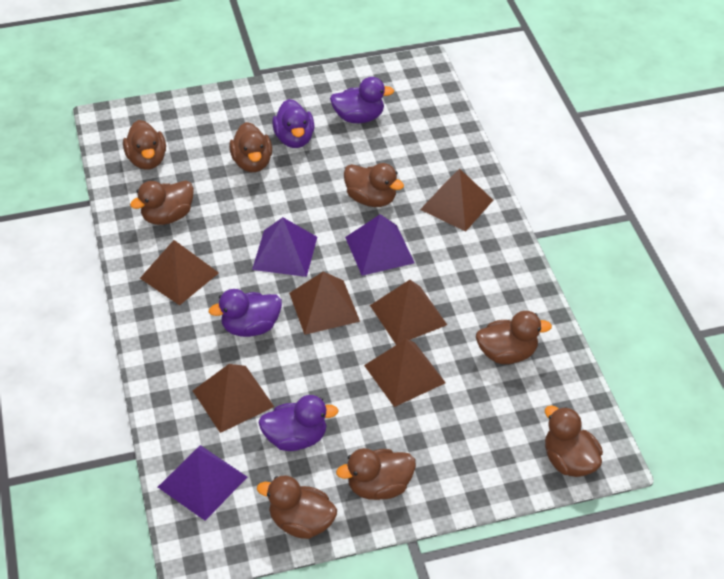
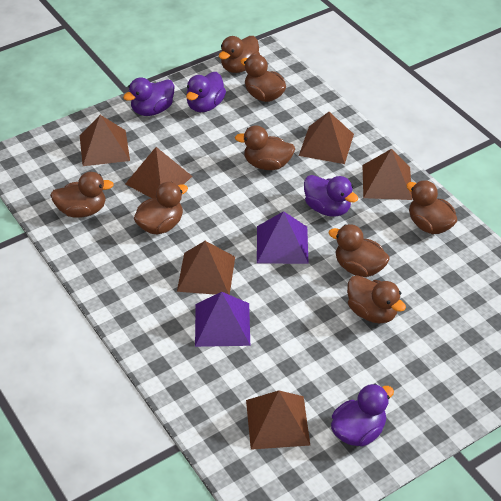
purple pyramid: 3 -> 2

